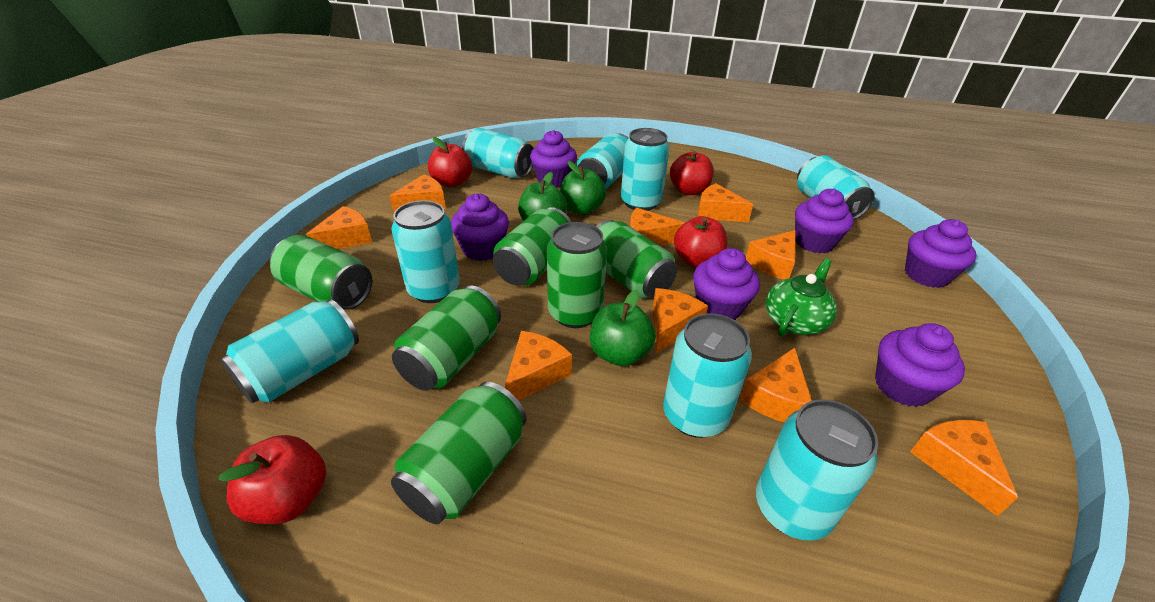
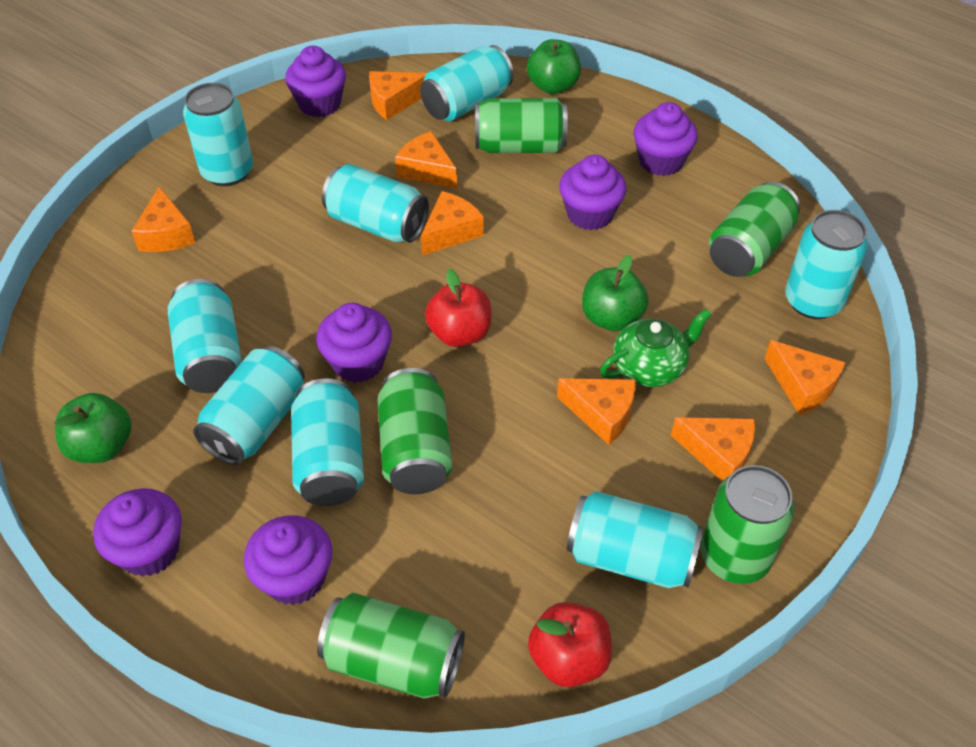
green can: 6 -> 5
orange cheese: 9 -> 7
red apple: 4 -> 2

